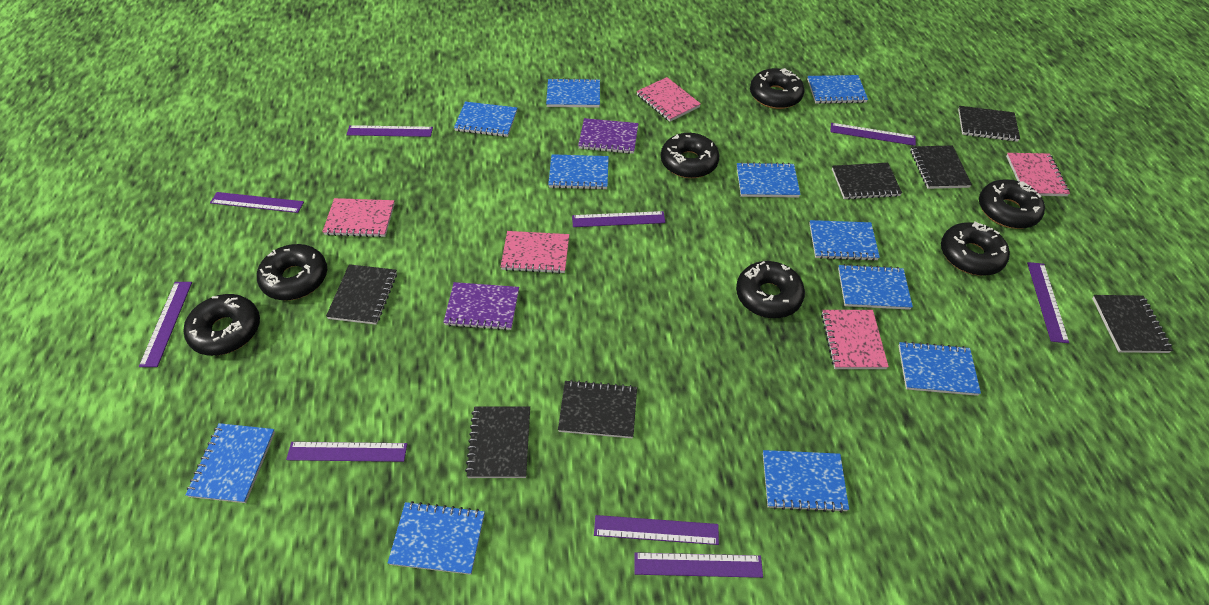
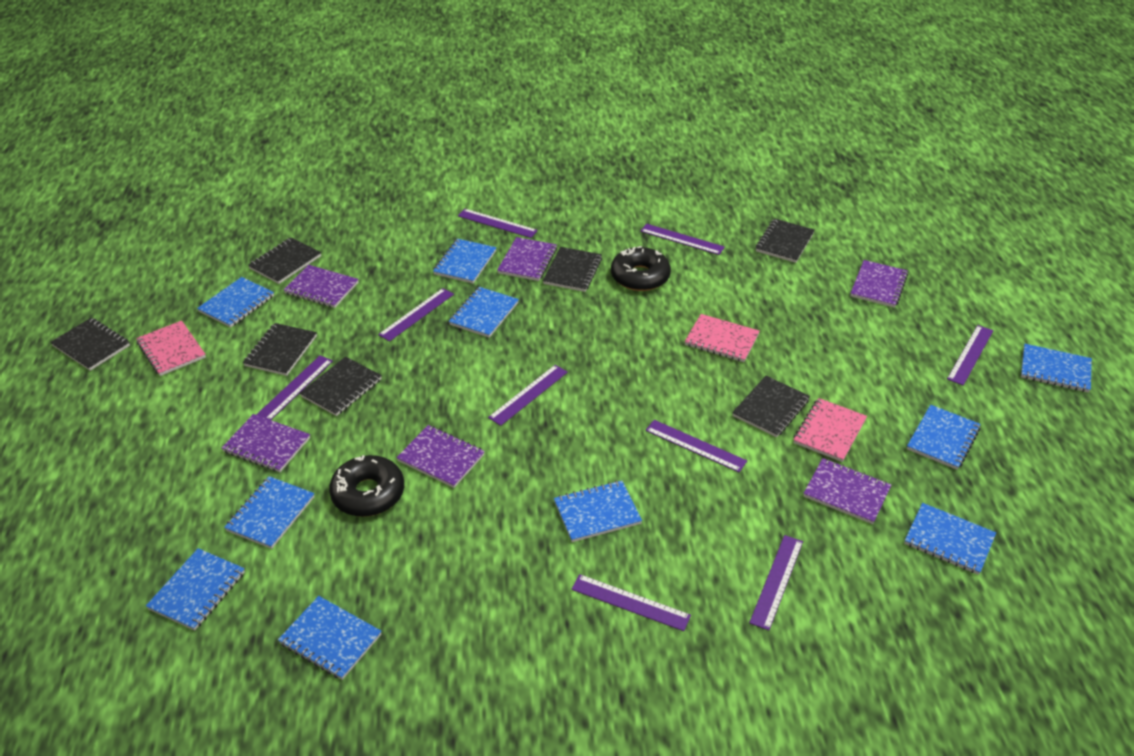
black donut: 7 -> 2
blue notebook: 11 -> 10
pink notebook: 5 -> 3
purple notebook: 2 -> 6

